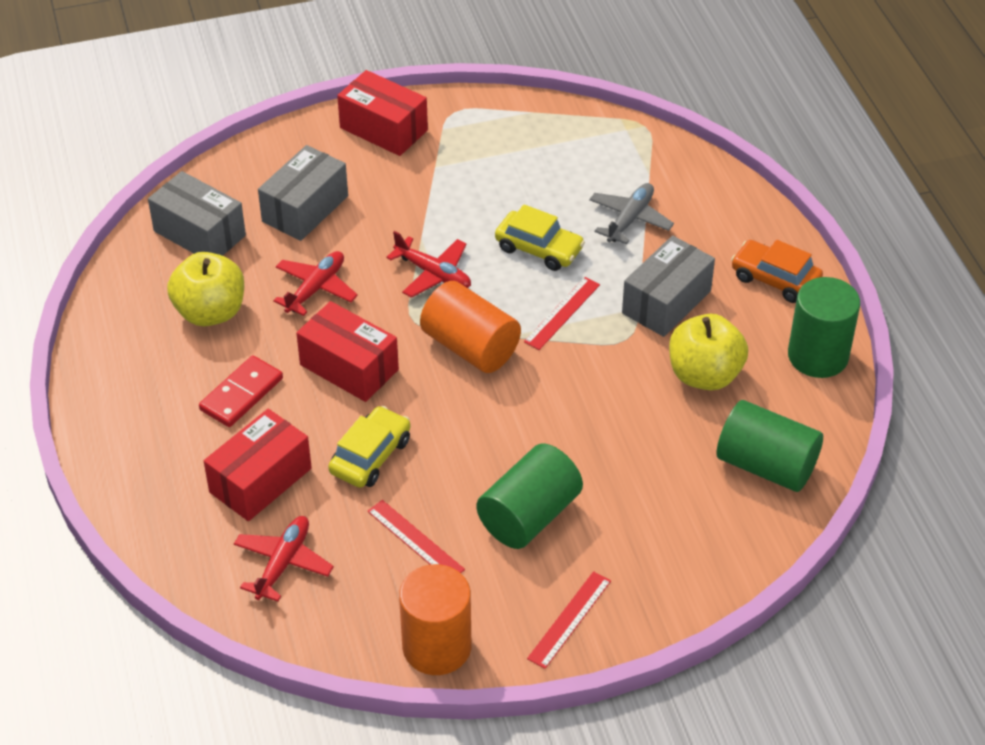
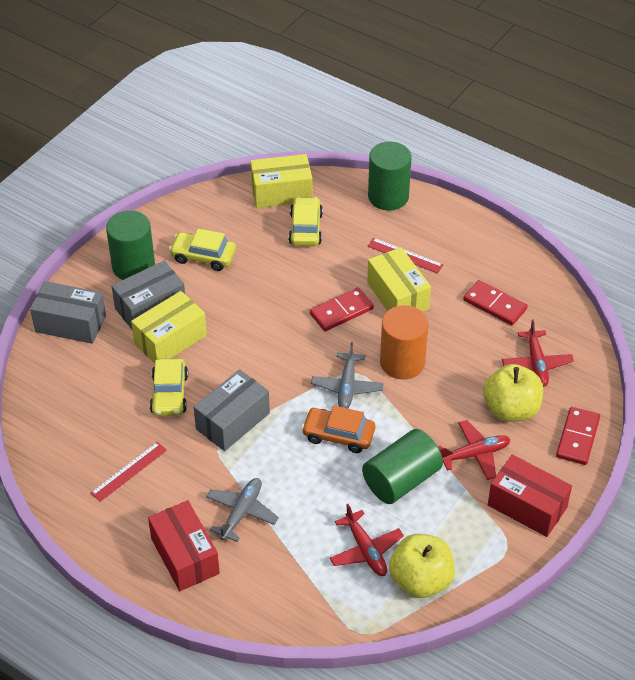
grey plane: 1 -> 2
orange cylinder: 2 -> 1
red box: 3 -> 2
red domino: 1 -> 3
red ruler: 3 -> 2
yellow box: 0 -> 3
yellow car: 2 -> 3

